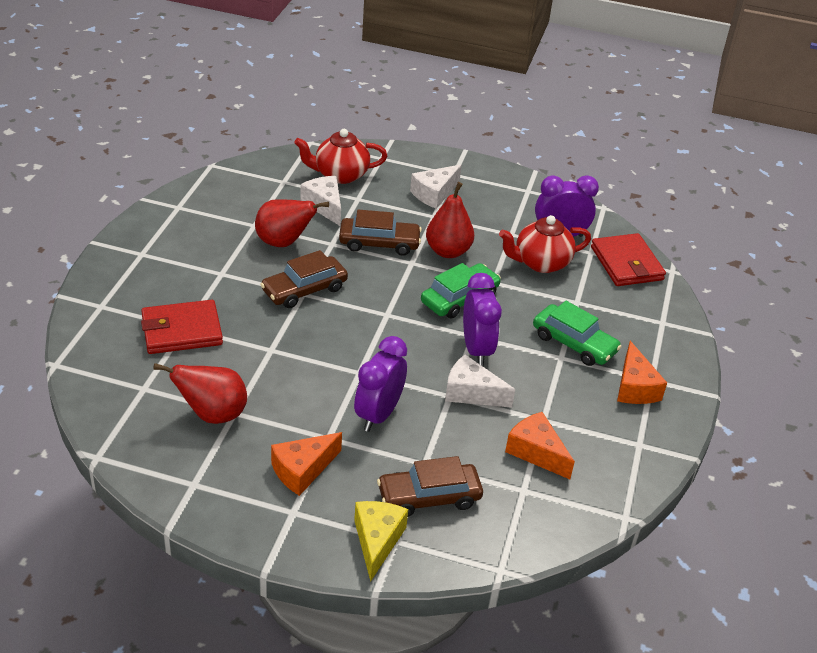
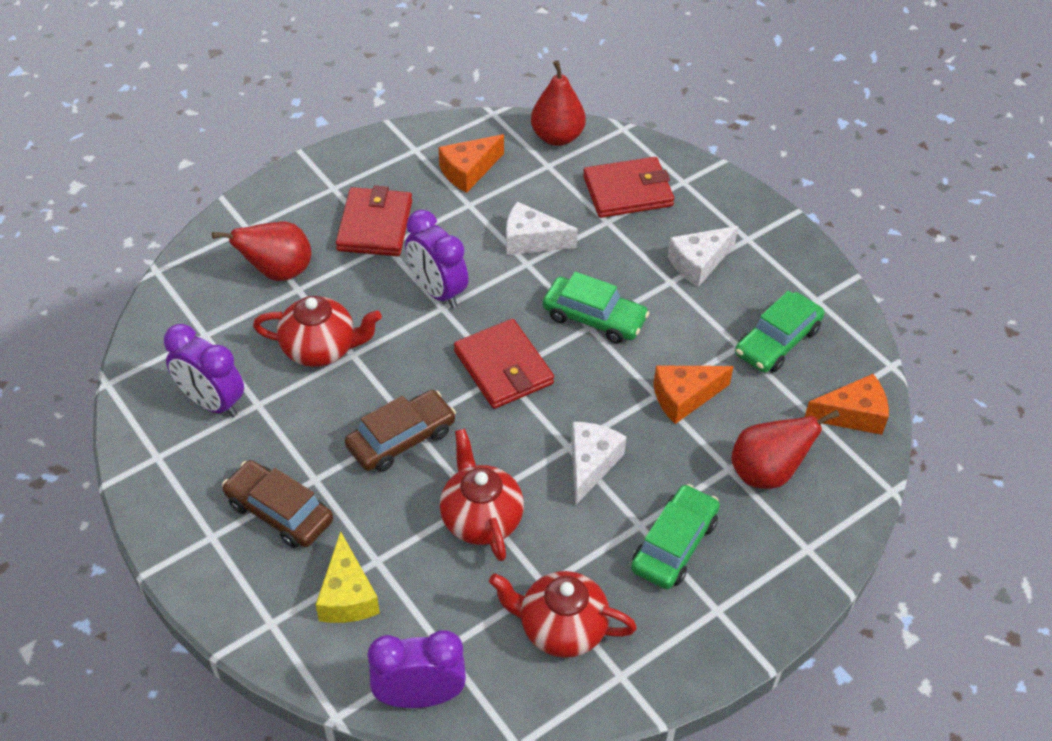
brown car: 3 -> 2
green car: 2 -> 3
red teapot: 2 -> 3
red wallet: 2 -> 3

